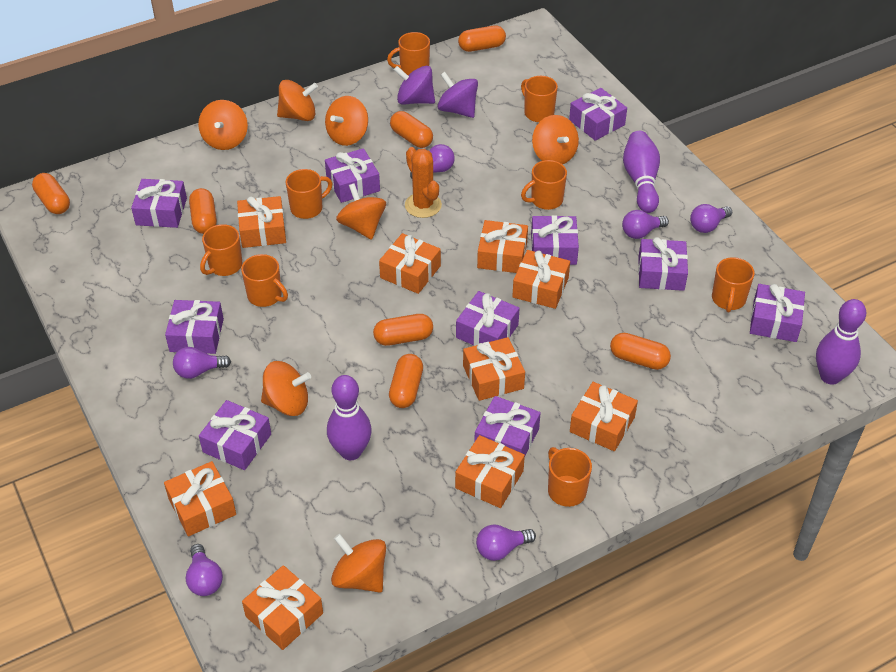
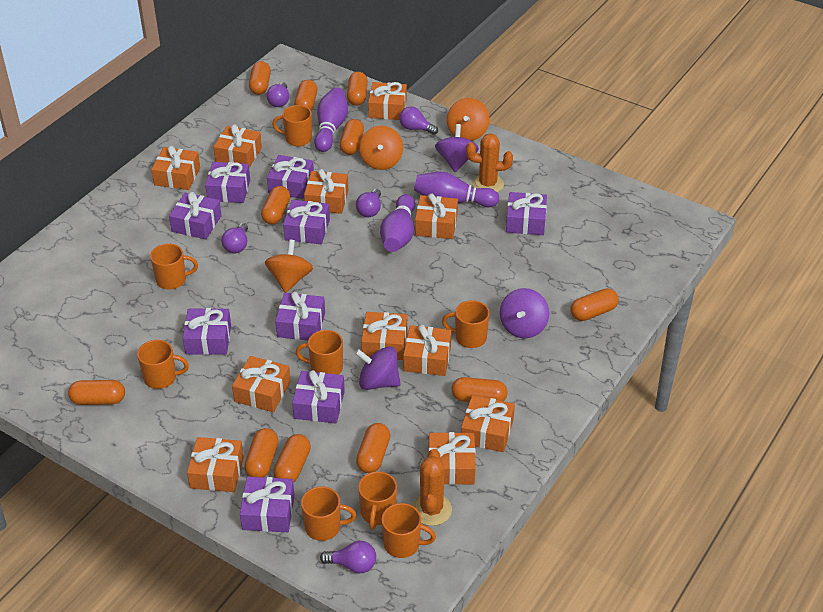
orange cactus: 1 -> 2
orange capsule: 7 -> 11
orange gift: 9 -> 11
orange spinning top: 7 -> 3
purple gift: 10 -> 9
purple light bulb: 6 -> 5
purple spinning top: 2 -> 3

